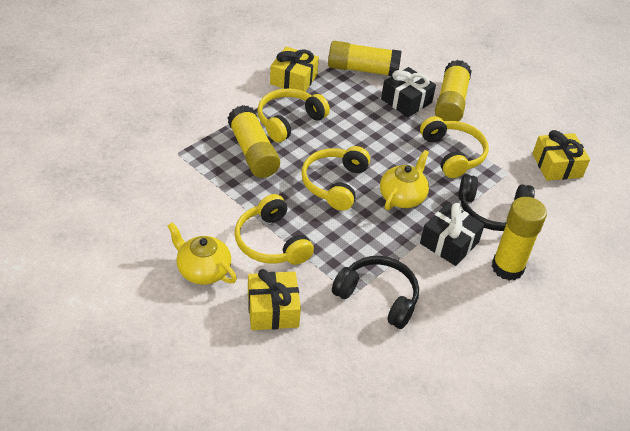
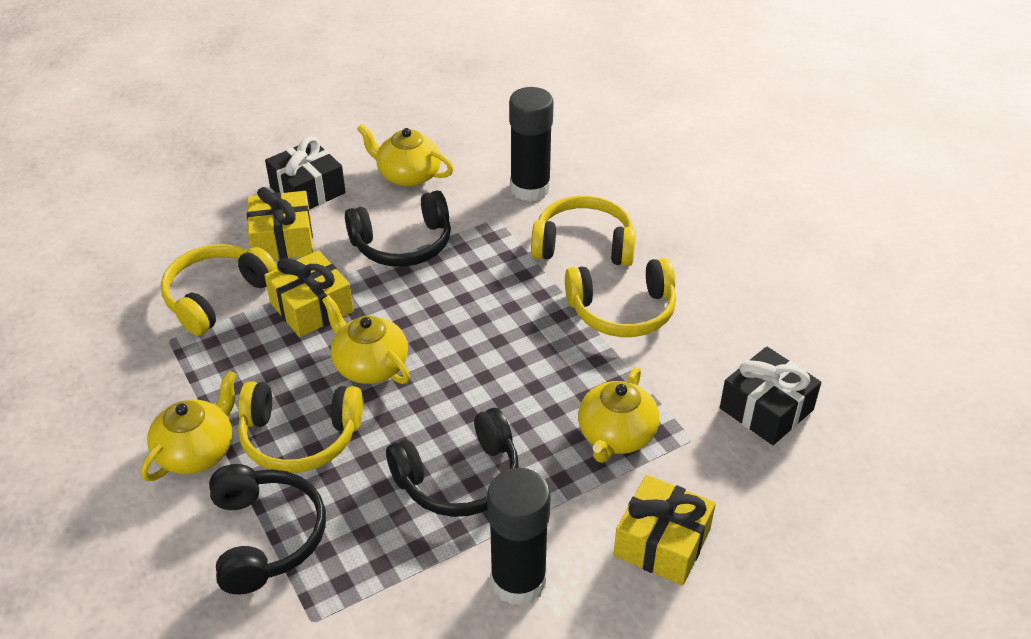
black glue stick: 0 -> 2
black headphones: 2 -> 3
yellow glue stick: 4 -> 0
yellow teapot: 2 -> 4

